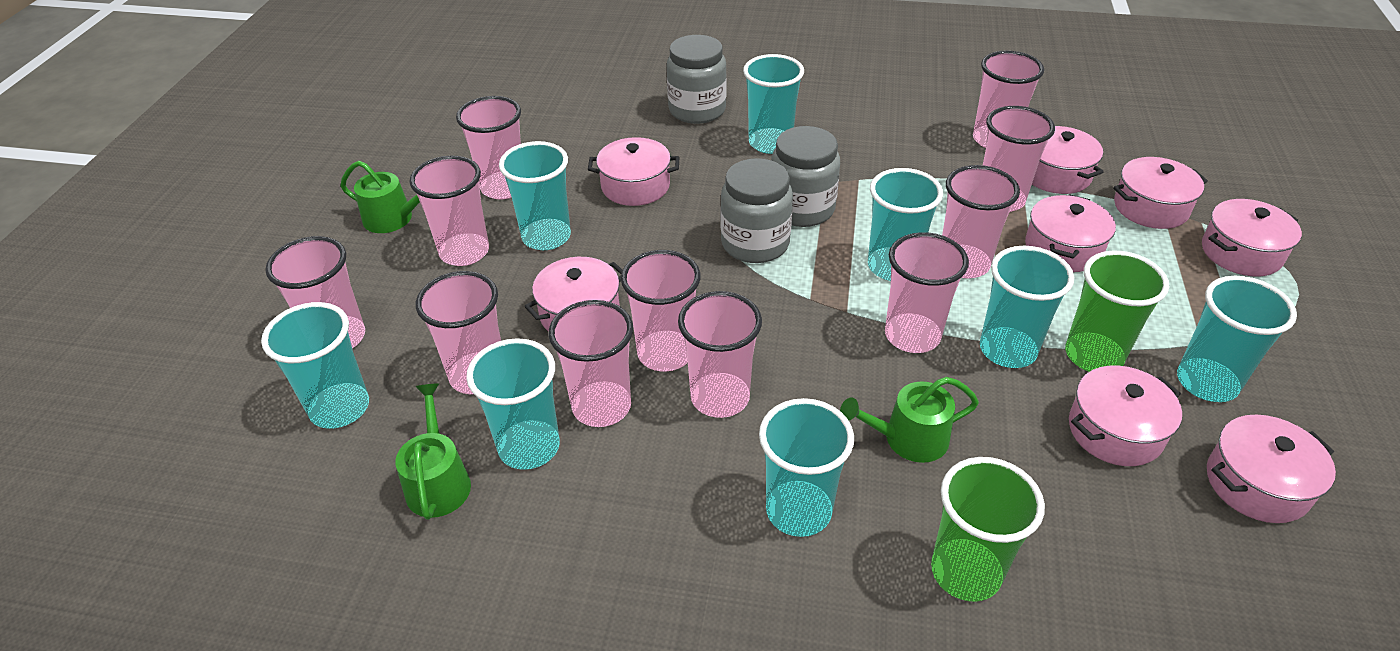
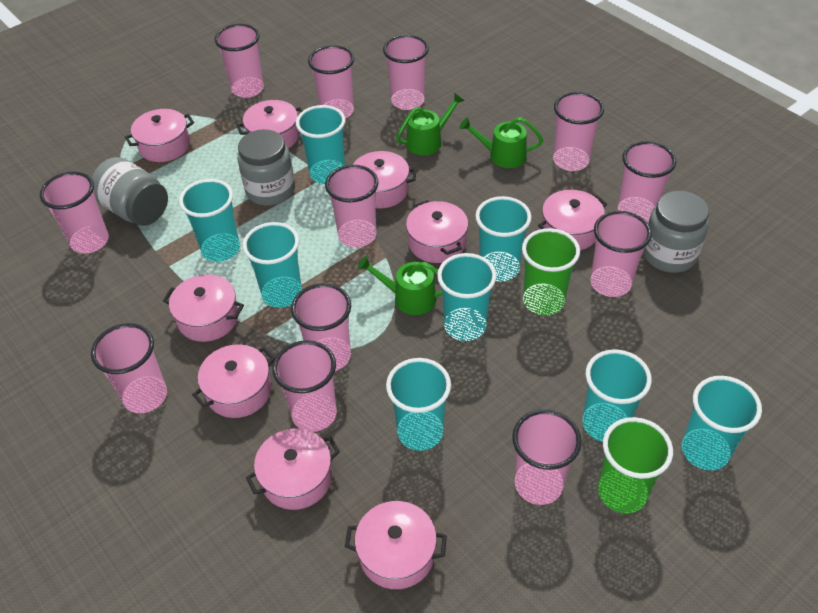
pink cup: 11 -> 12
pink pot: 8 -> 9

